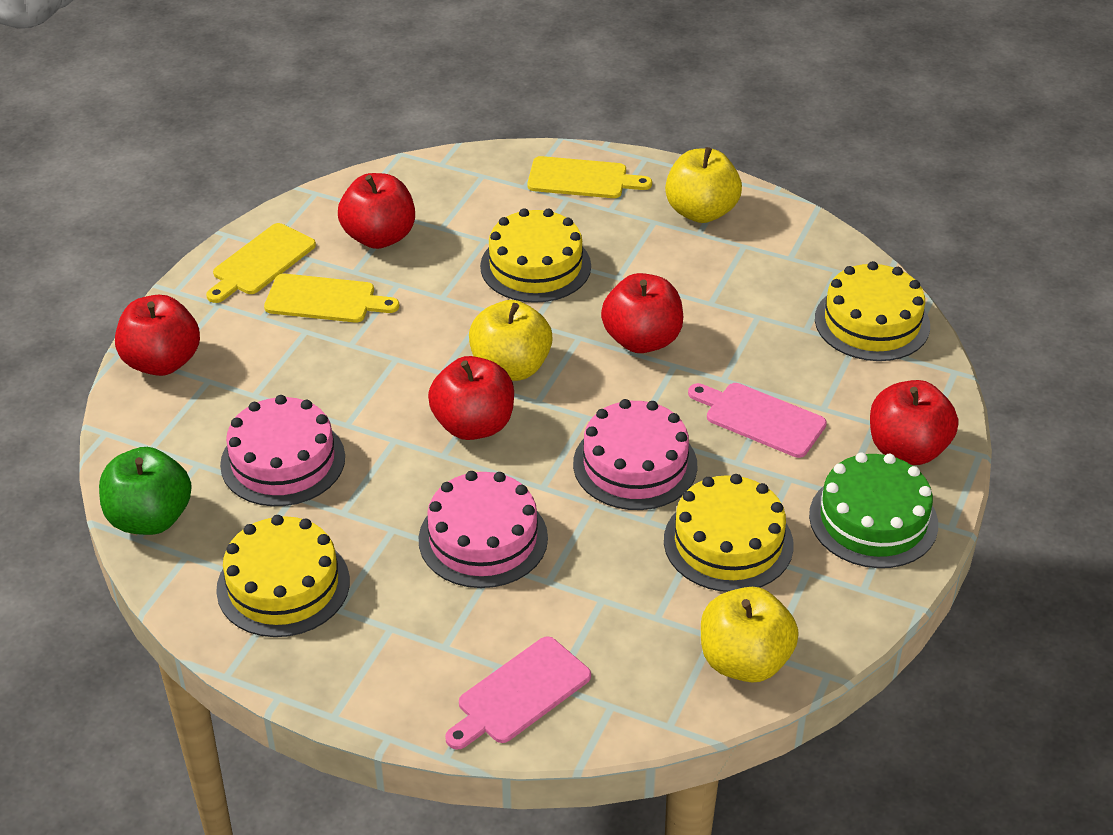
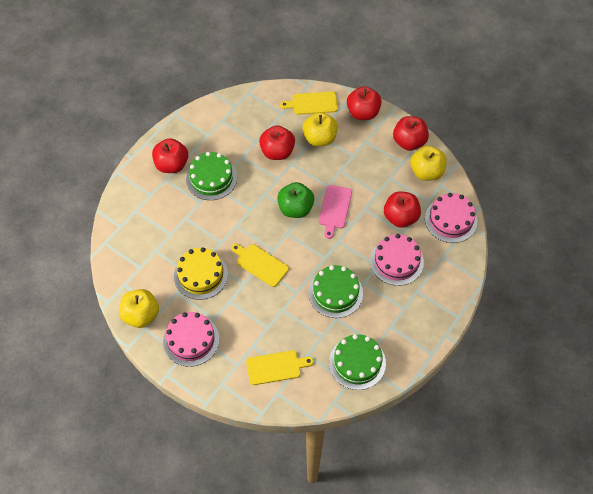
green cake: 1 -> 3
pink cutting board: 2 -> 1
yellow cake: 4 -> 1

